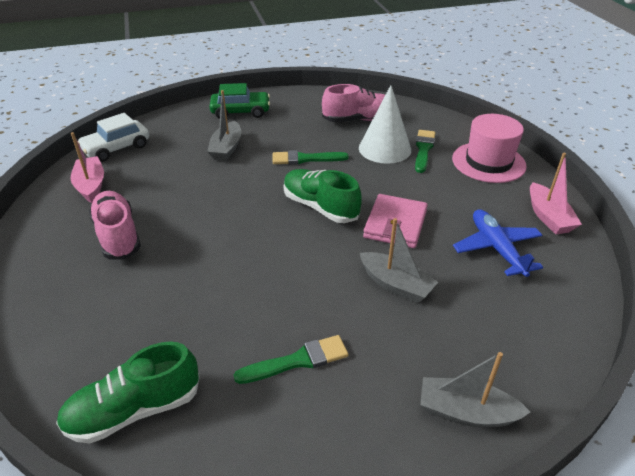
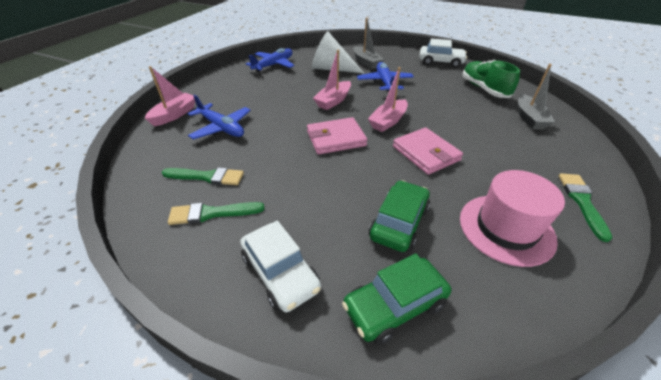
blue plane: 1 -> 3
green car: 1 -> 2
green shoe: 2 -> 1
grey boat: 3 -> 2
pink boat: 2 -> 3
pink shoe: 2 -> 0
pink wallet: 1 -> 2
white car: 1 -> 2

